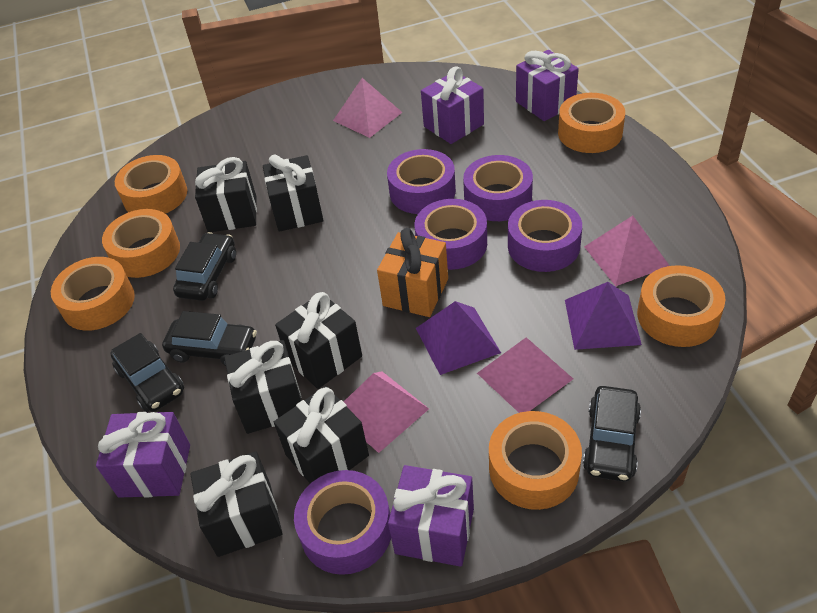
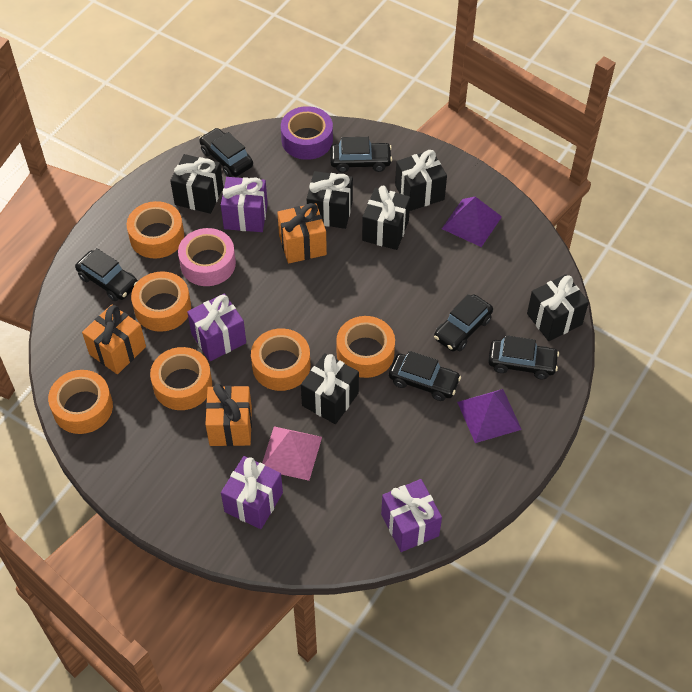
black car: 4 -> 6
orange gift: 1 -> 3
pink pyramid: 4 -> 1
pink tape: 0 -> 1
purple tape: 5 -> 1

